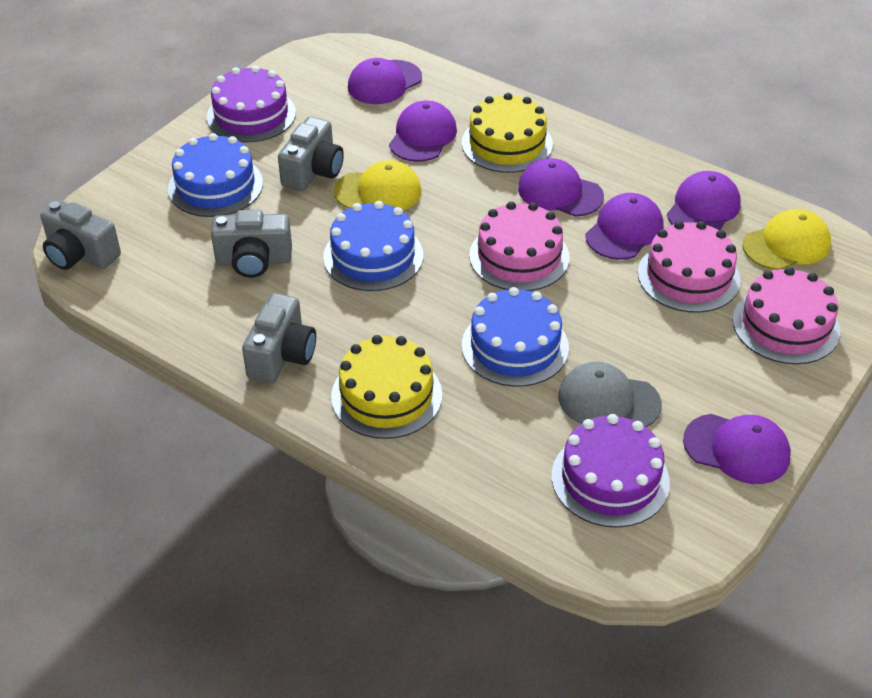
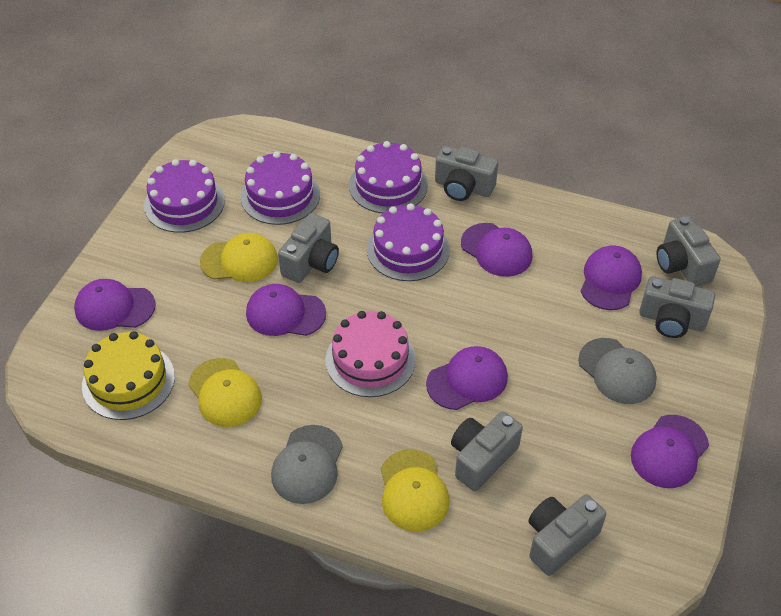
blue cake: 3 -> 0
grey camera: 4 -> 6
grey cap: 1 -> 2
pink cake: 3 -> 1
purple cake: 2 -> 4
yellow cake: 2 -> 1
yellow cap: 2 -> 3

